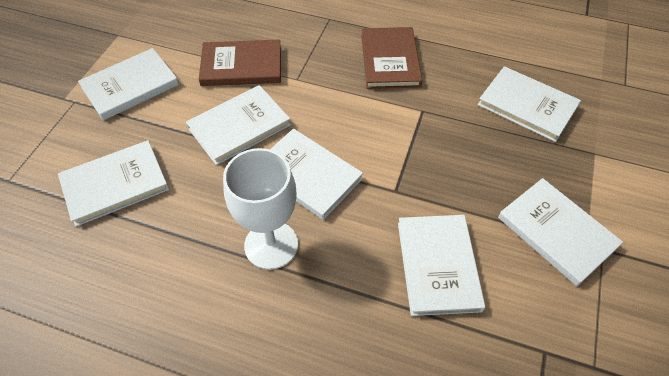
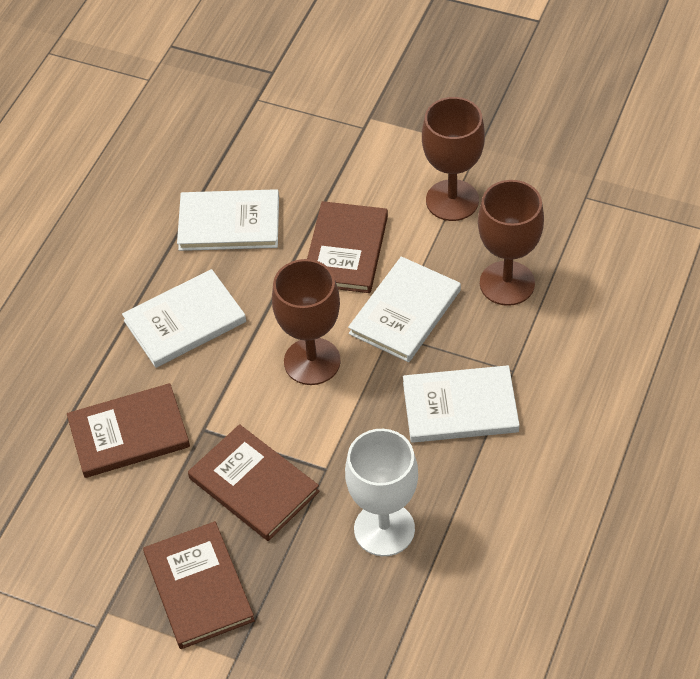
brown book: 2 -> 4
brown goblet: 0 -> 3
white book: 7 -> 4

